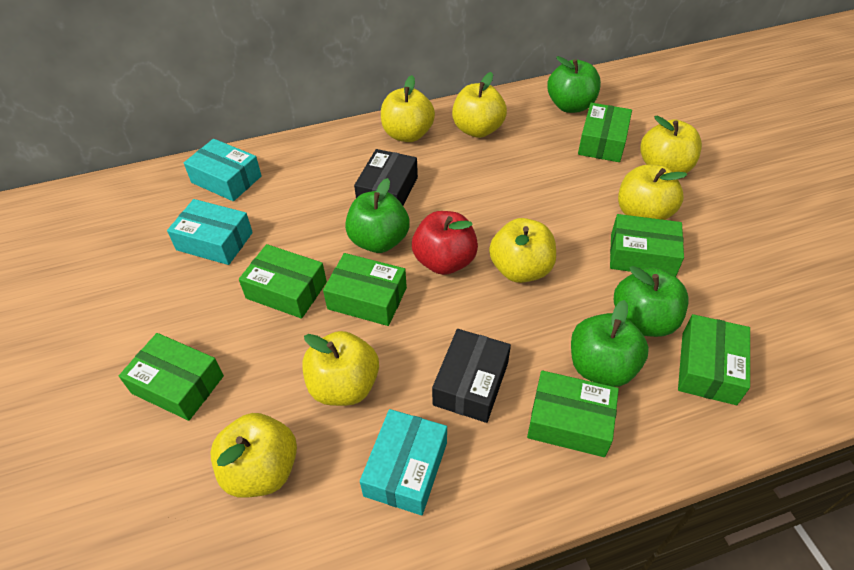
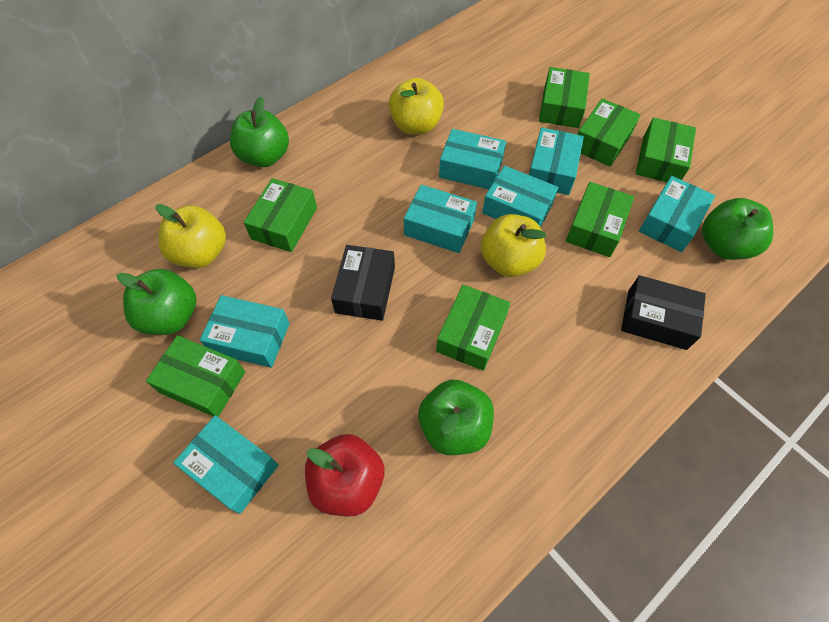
turquoise box: 3 -> 7
yellow apple: 7 -> 3

